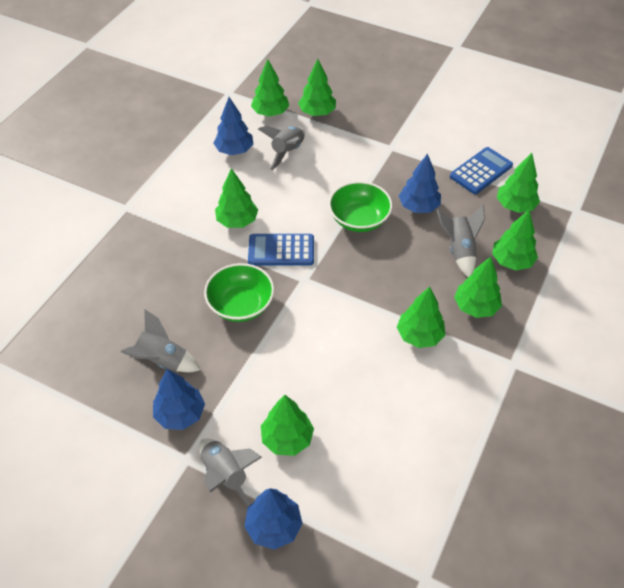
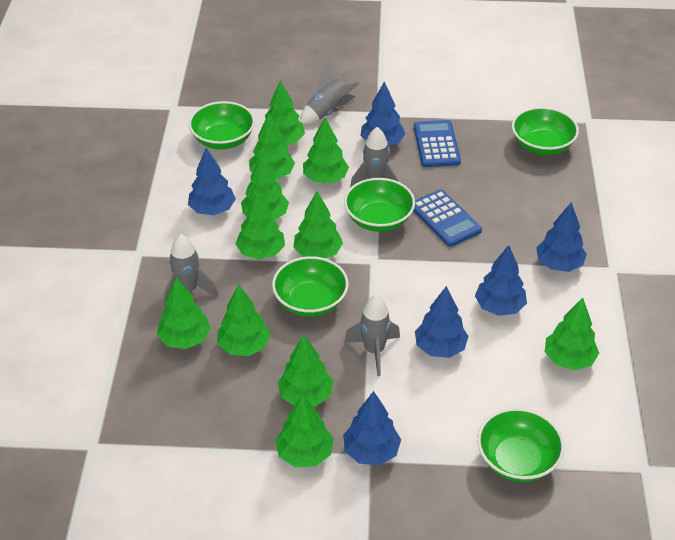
blue tree: 4 -> 6
green bowl: 2 -> 5
green tree: 8 -> 11

